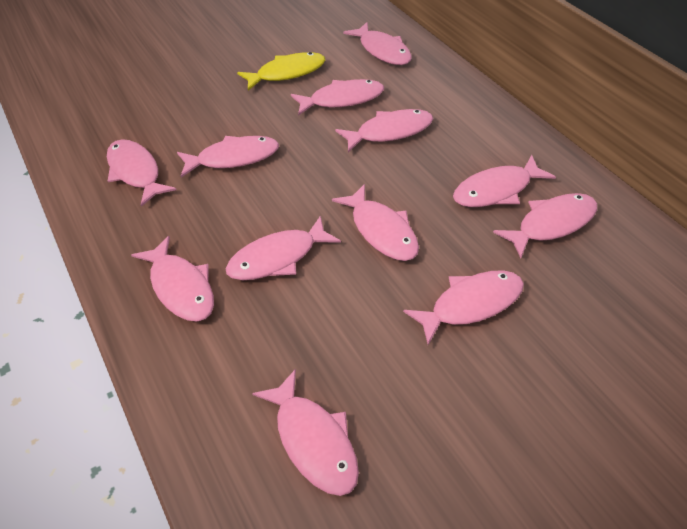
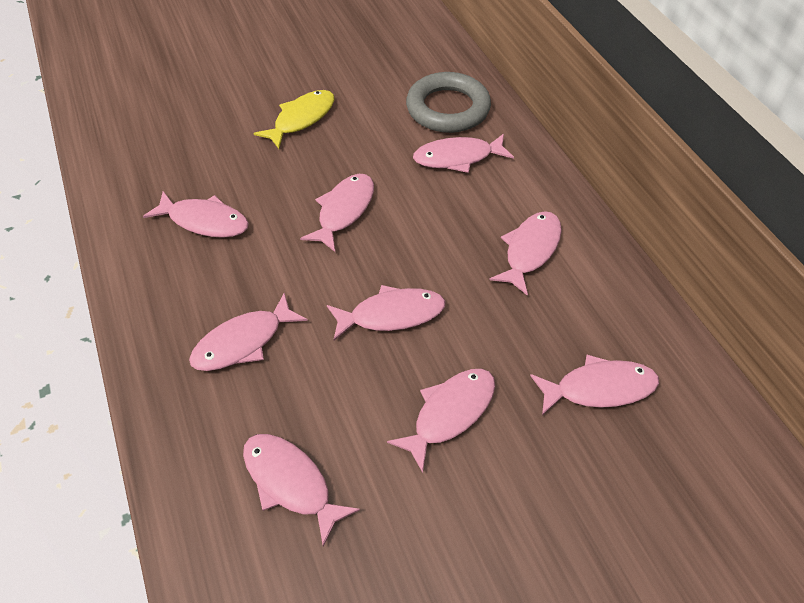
grey ring: 0 -> 1
pink fish: 12 -> 9

